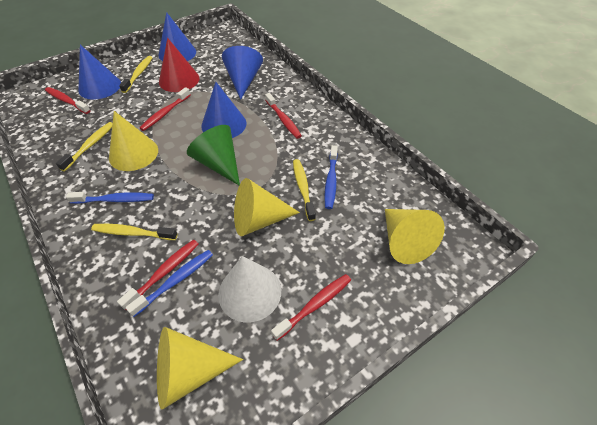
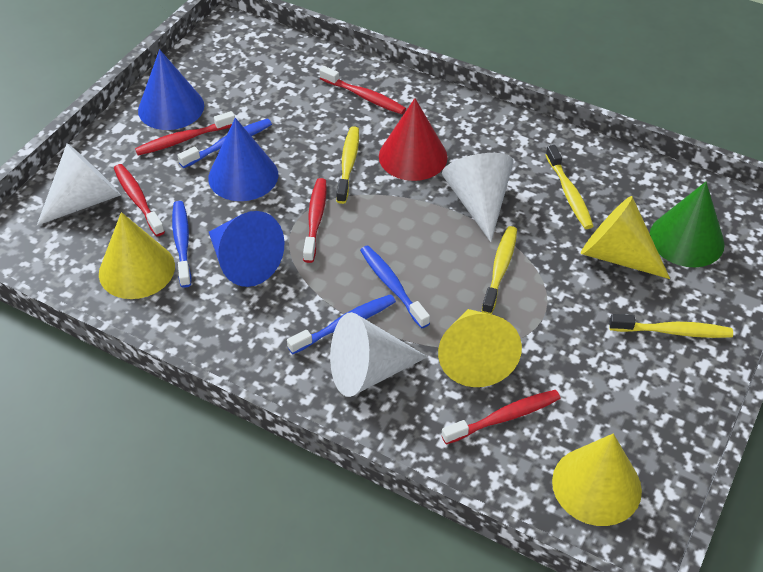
blue cone: 4 -> 3
blue toothbrush: 3 -> 4
white cone: 1 -> 3

